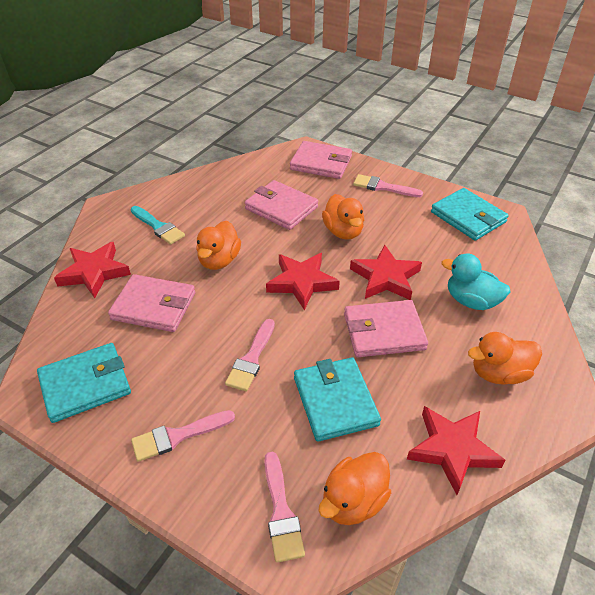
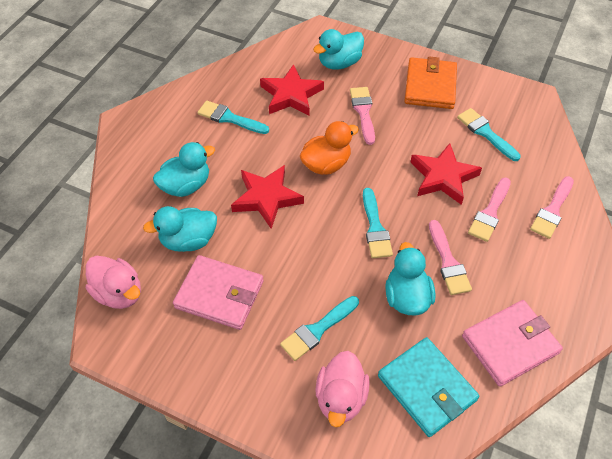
orange duck: 4 -> 1
orange wallet: 0 -> 1
pink duck: 0 -> 2
pink wallet: 4 -> 2
red star: 4 -> 3
turquoise brush: 1 -> 4
turquoise duck: 1 -> 4
turquoise wallet: 3 -> 1

